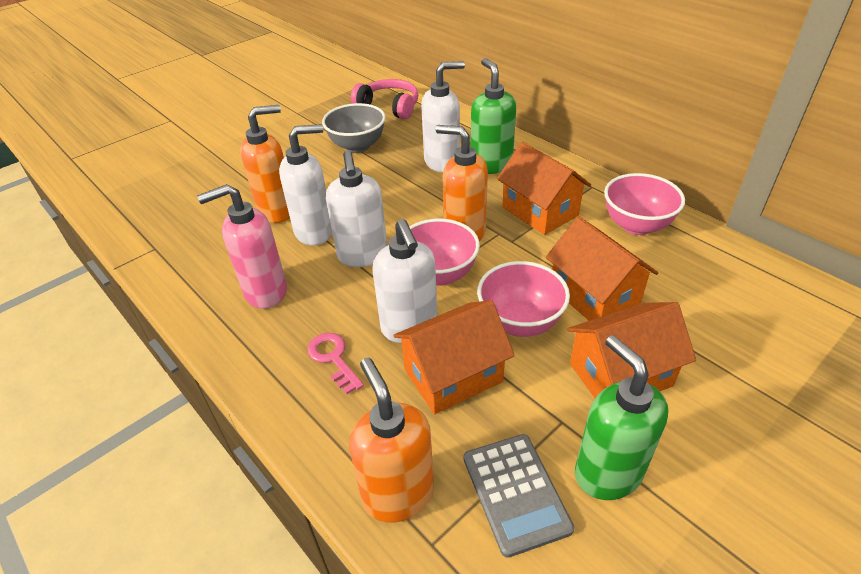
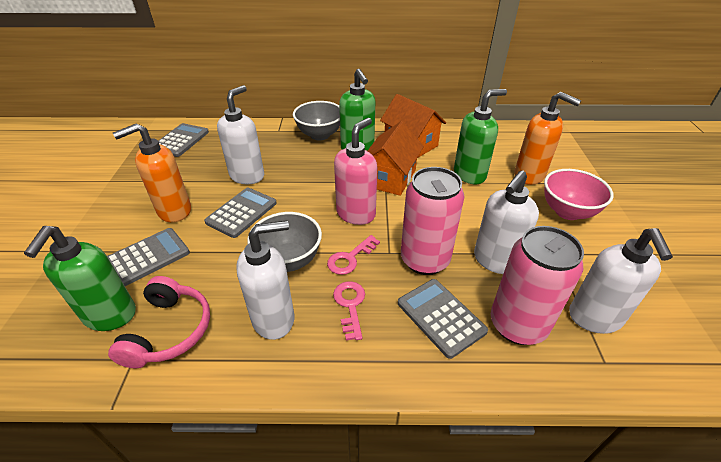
green soap dispenser: 2 -> 3
grey bowl: 1 -> 2
grey calculator: 1 -> 4
orange house: 4 -> 2
orange soap dispenser: 3 -> 2
pink bowl: 3 -> 1
pink can: 0 -> 2
pink key: 1 -> 2

